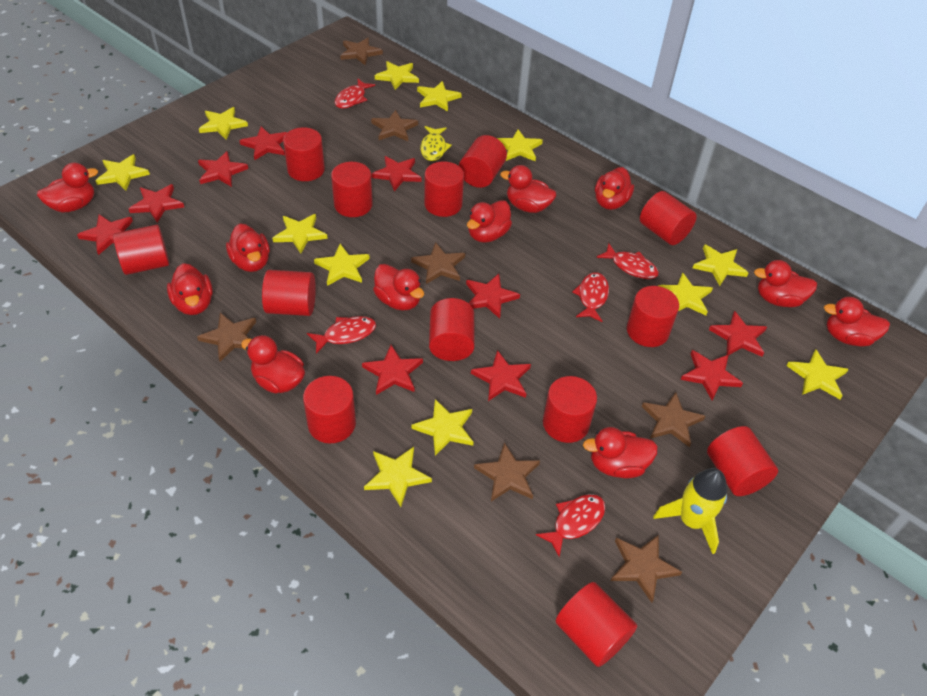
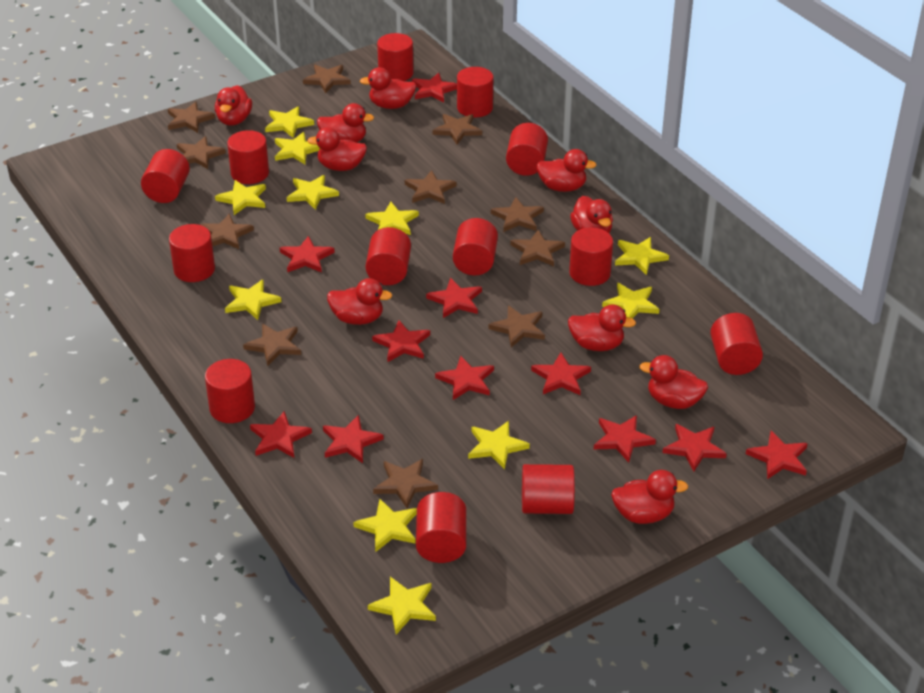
brown star: 7 -> 11
red duck: 11 -> 10
red fish: 5 -> 0
red star: 10 -> 11
yellow fish: 1 -> 0
yellow rocket: 1 -> 0
yellow star: 12 -> 11

